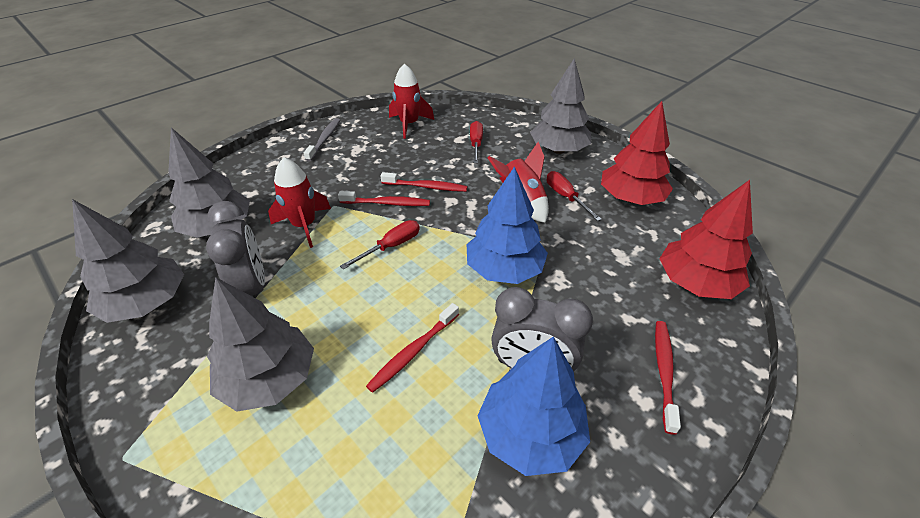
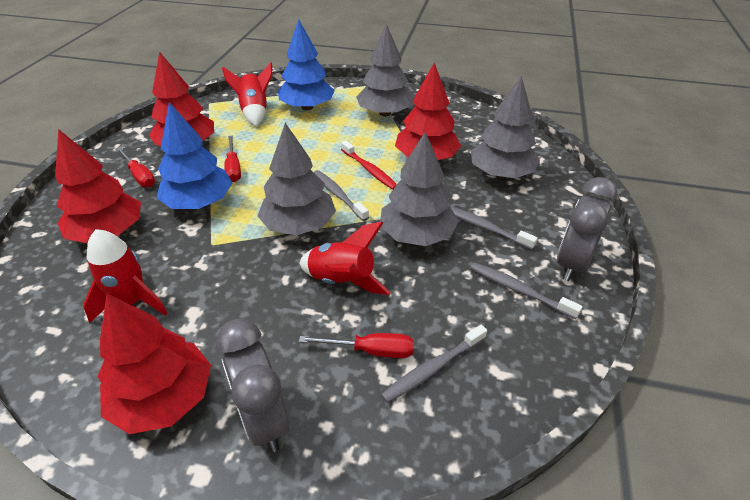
grey toothbrush: 1 -> 4
red toothbrush: 4 -> 1
red tree: 2 -> 4

